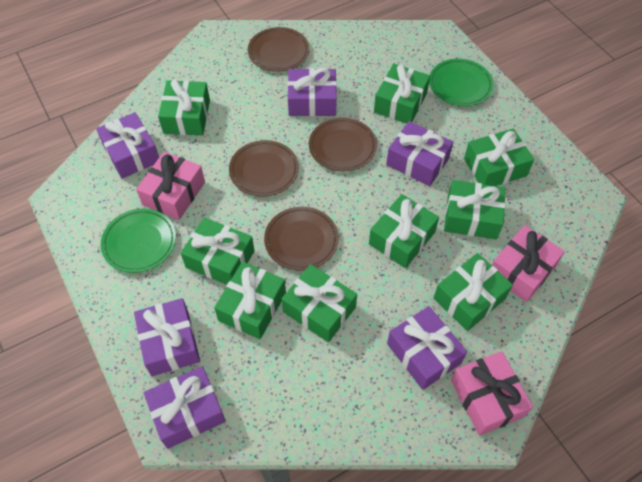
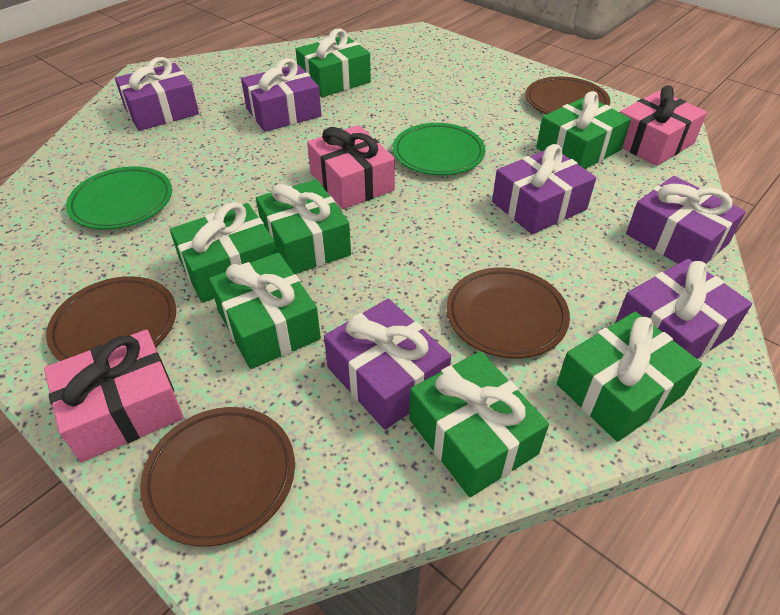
green gift: 9 -> 7

